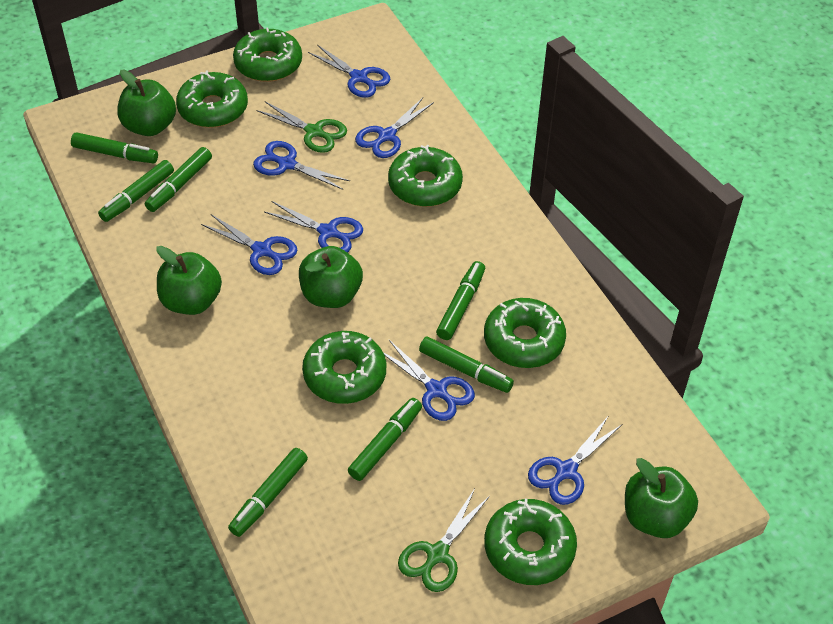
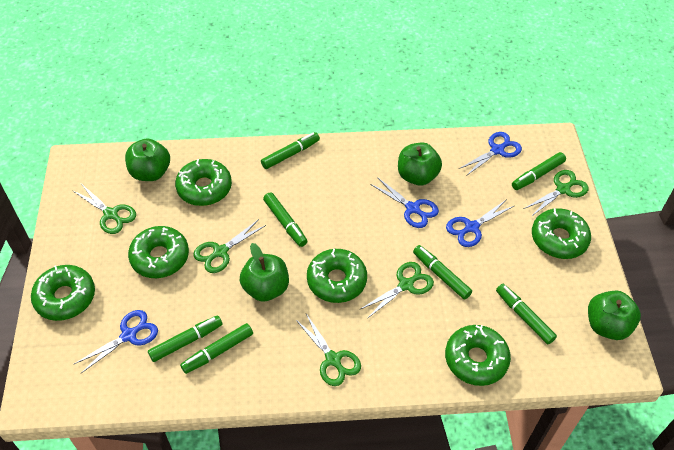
blue scissors: 7 -> 4
green scissors: 2 -> 5

